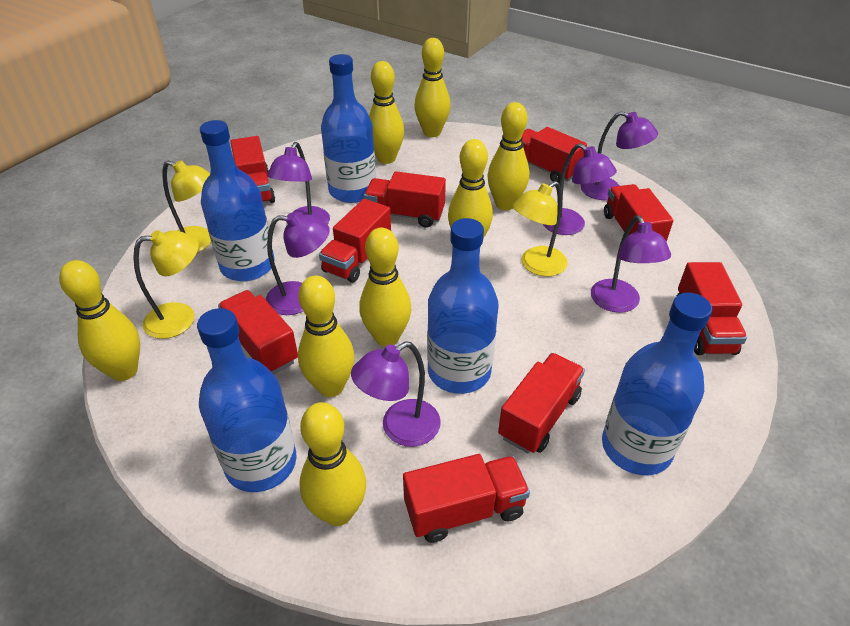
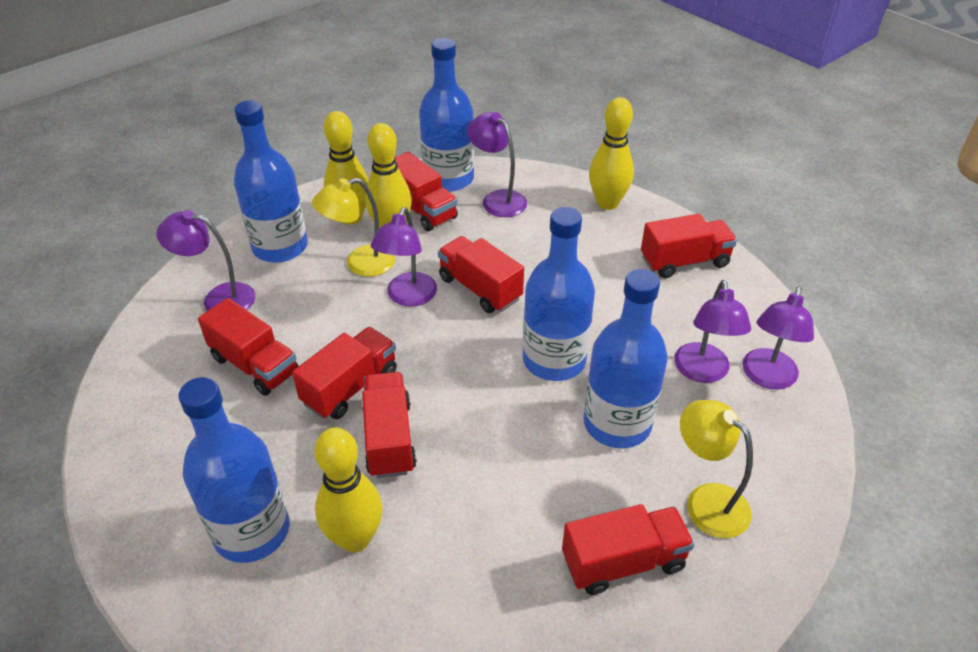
purple lamp: 6 -> 5
red truck: 9 -> 7
yellow bowling pin: 8 -> 4
yellow lamp: 3 -> 2

